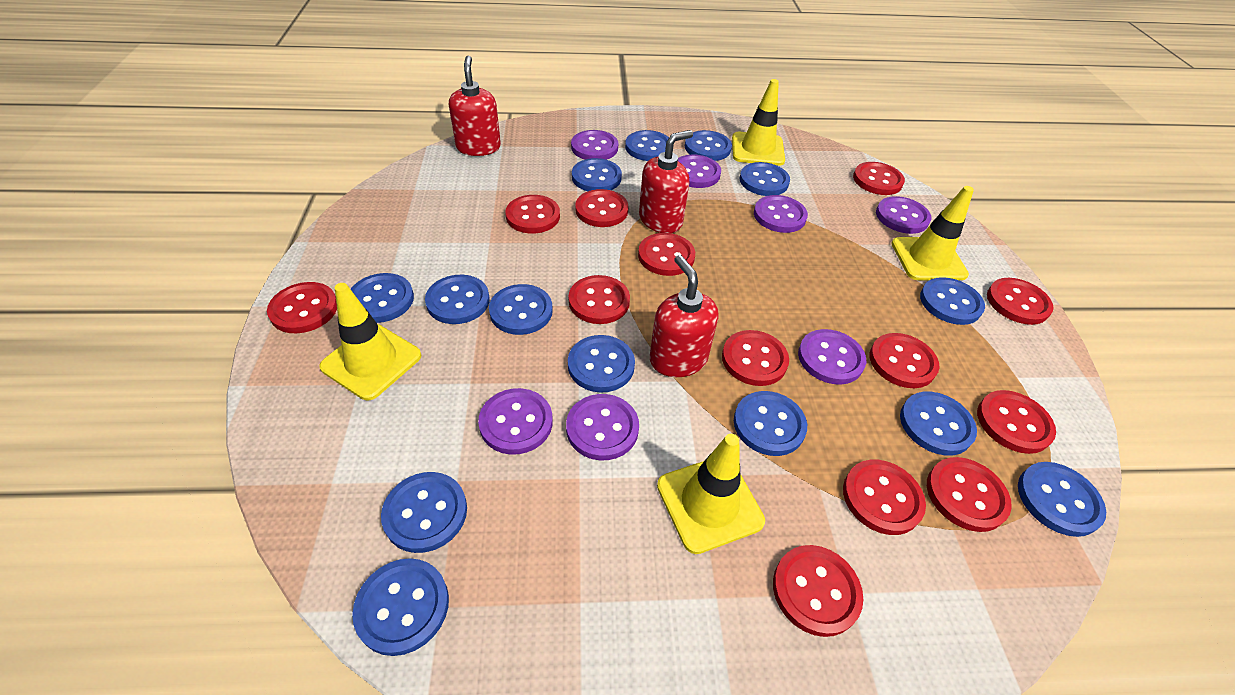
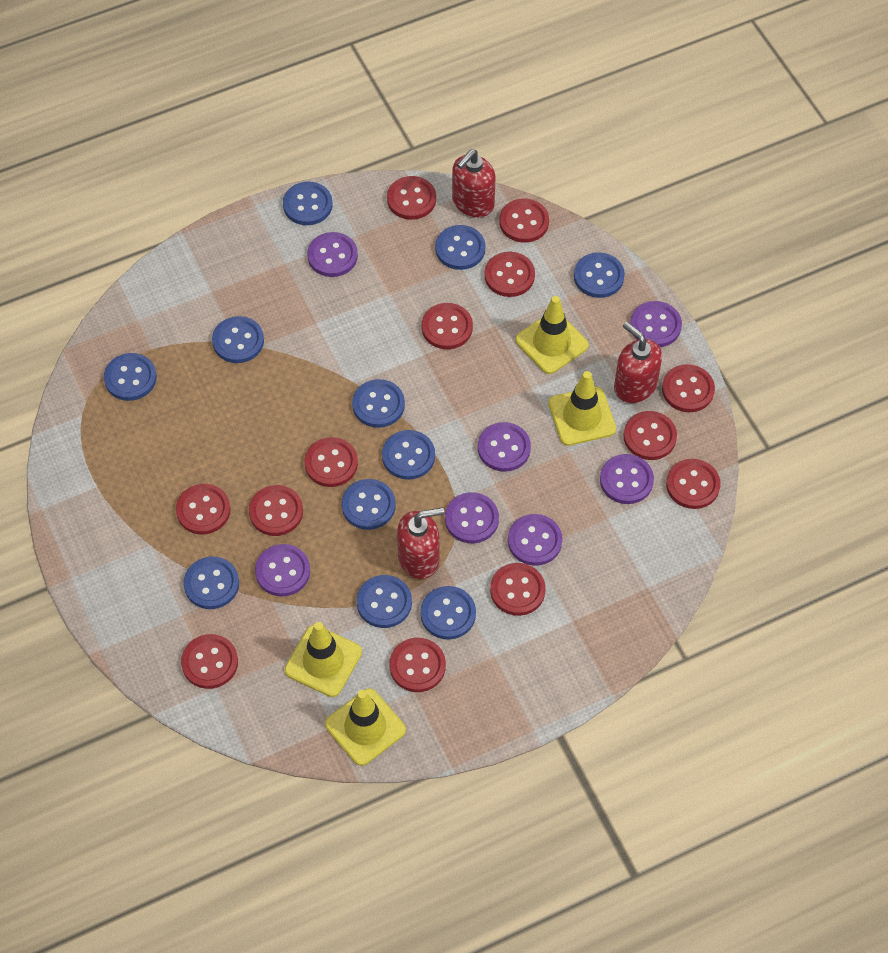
blue button: 14 -> 11

